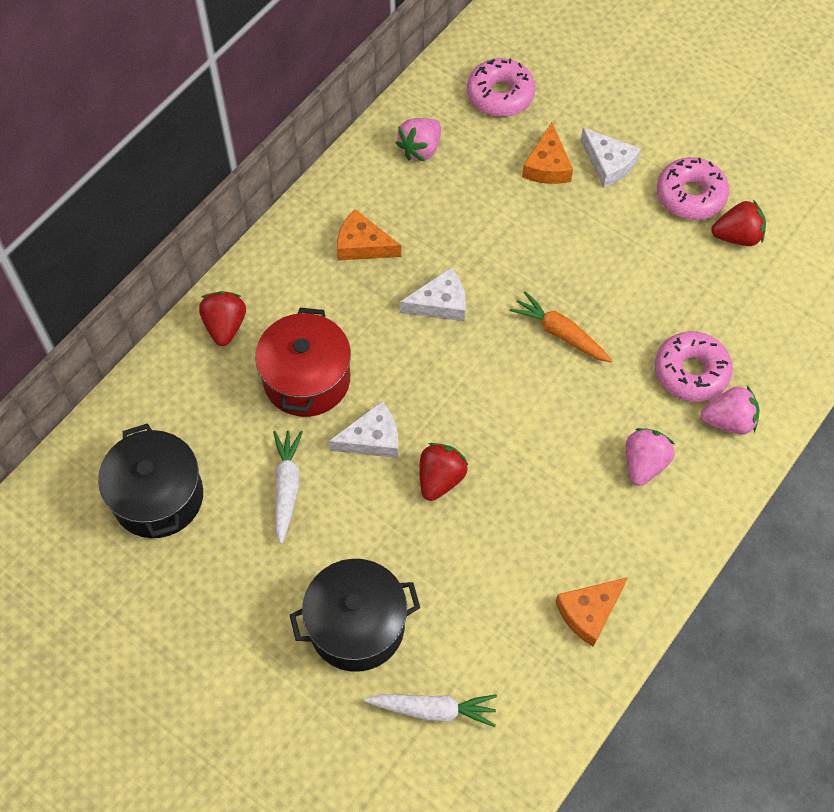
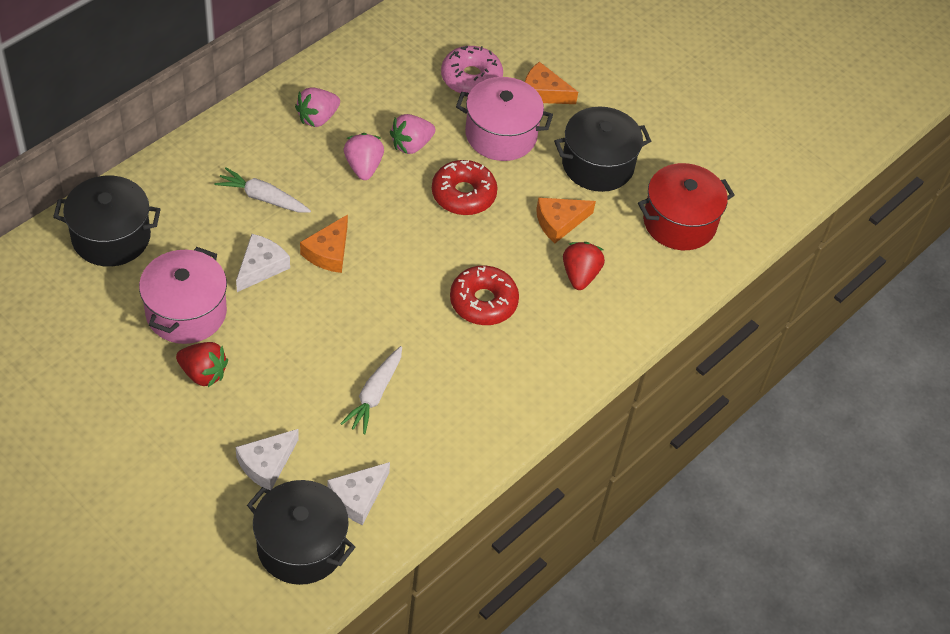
black pot: 2 -> 3
orange carrot: 1 -> 0
pink donut: 3 -> 1
pink pot: 0 -> 2
red donut: 0 -> 2
red strawberry: 3 -> 2

